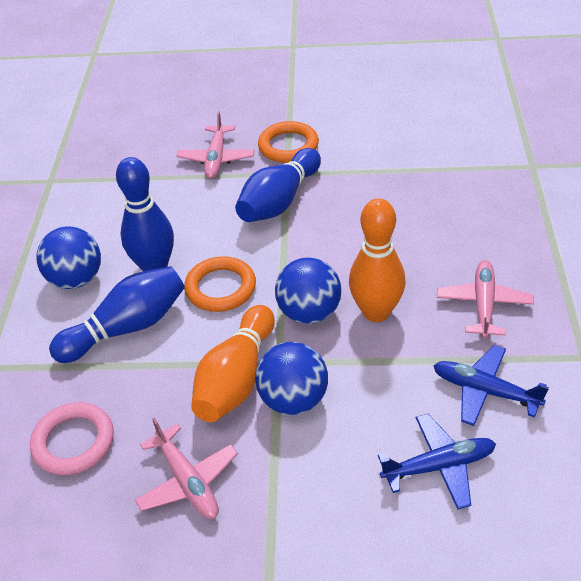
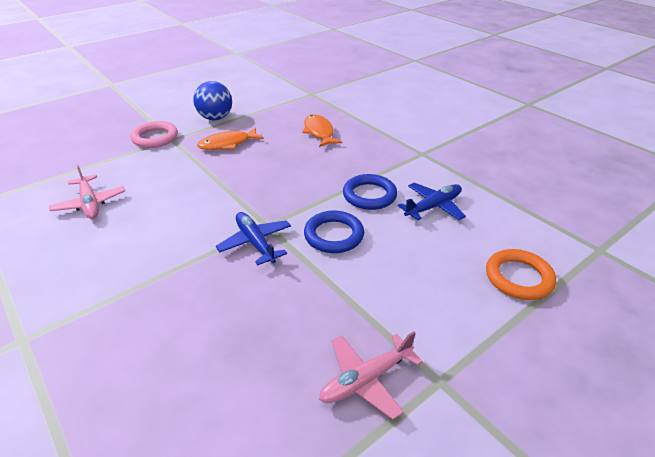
blue ball: 3 -> 1
blue bowling pin: 3 -> 0
blue ring: 0 -> 2
orange bowling pin: 2 -> 0
orange fish: 0 -> 2
orange ring: 2 -> 1
pink plane: 3 -> 2

